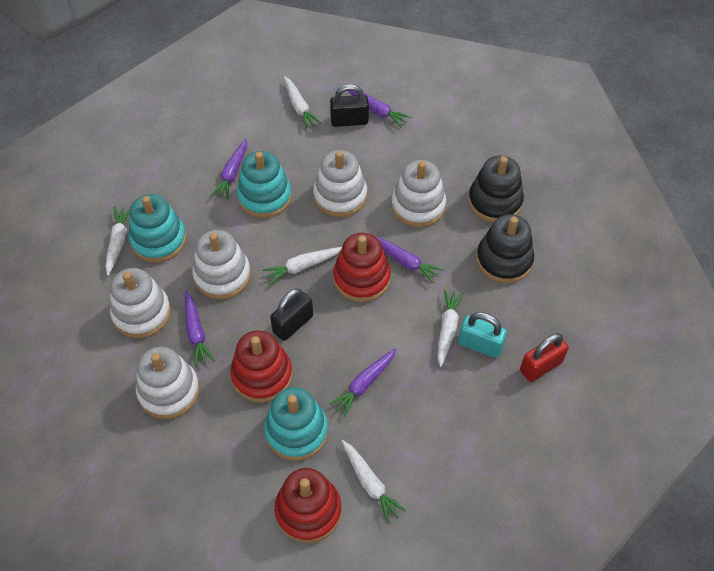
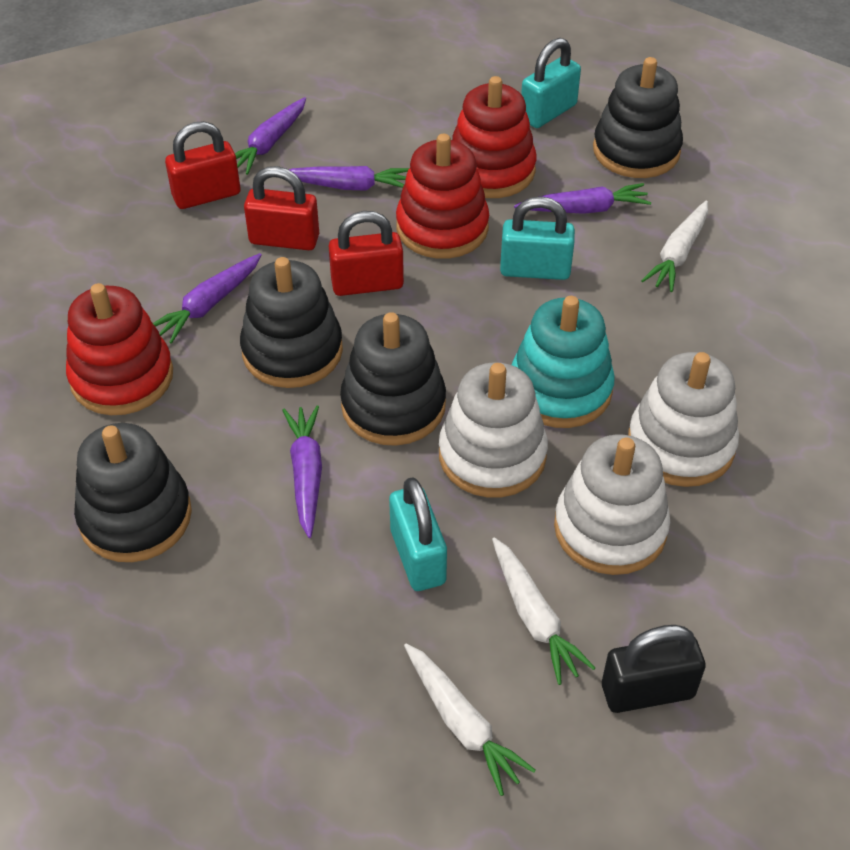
black padlock: 2 -> 1
black stacking toy: 2 -> 4
red padlock: 1 -> 3
turquoise padlock: 1 -> 3
turquoise stacking toy: 3 -> 1
white carrot: 5 -> 3
white stacking toy: 5 -> 3

